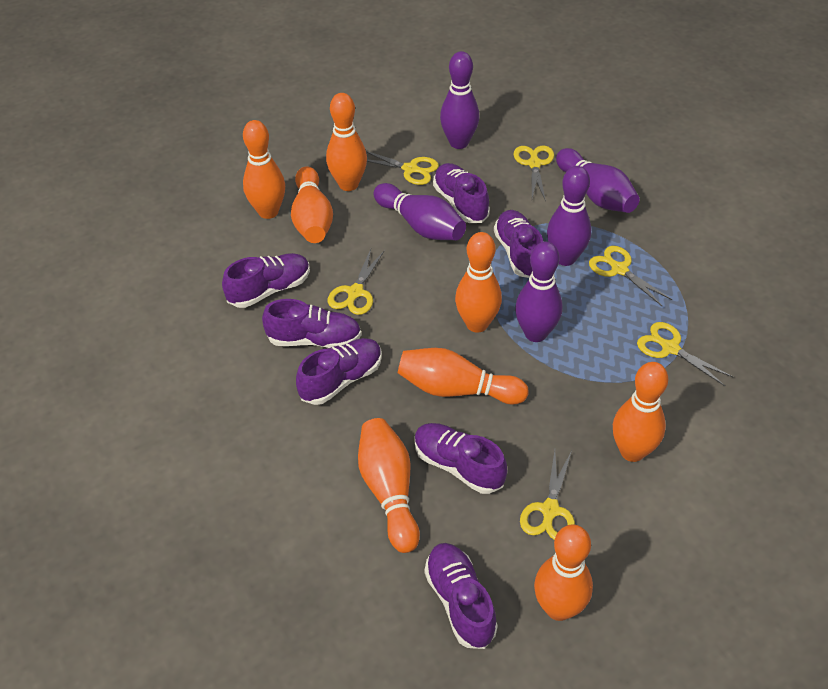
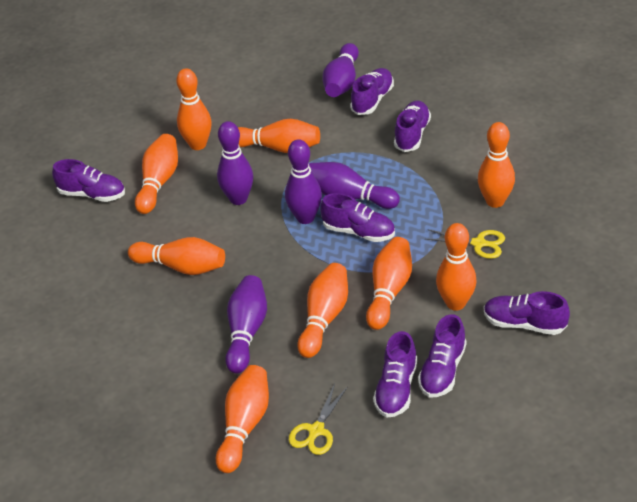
orange bowling pin: 8 -> 9
yellow scissors: 6 -> 2

